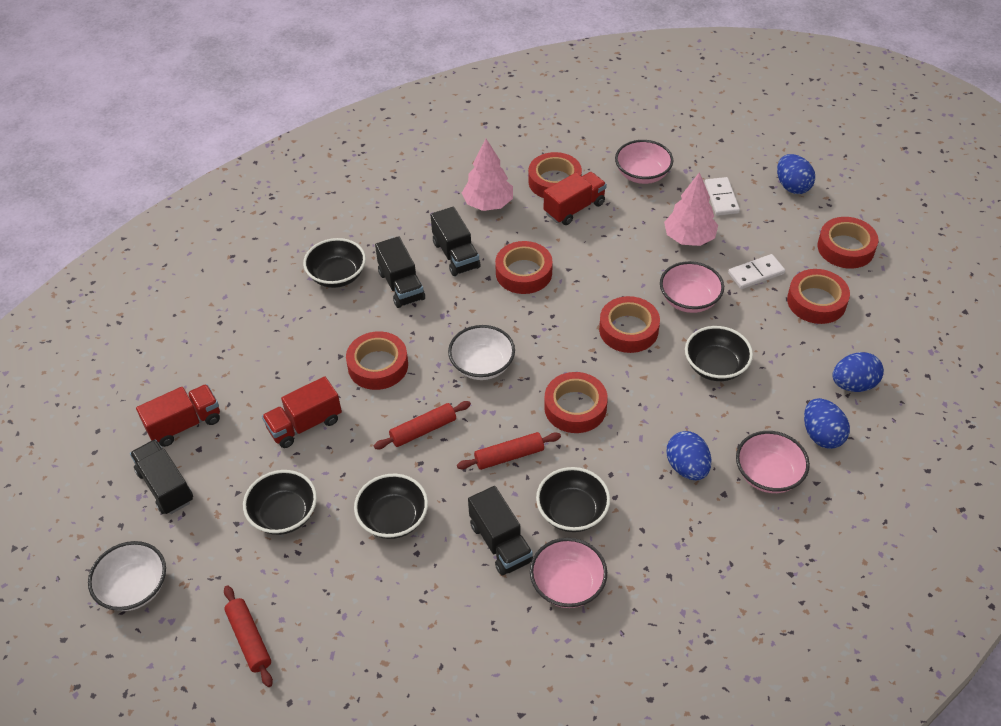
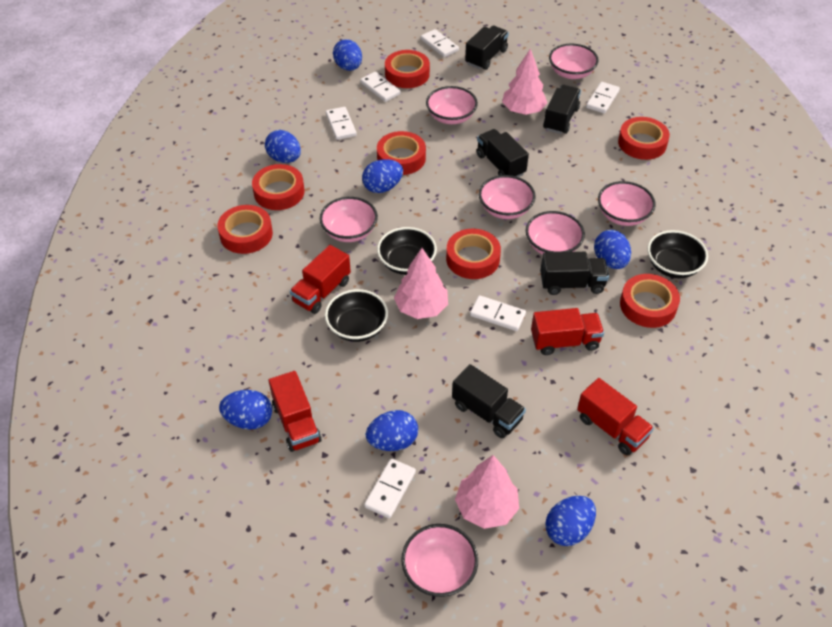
black bowl: 5 -> 3
black truck: 4 -> 5
blue egg: 4 -> 7
pink bowl: 4 -> 7
pink tree: 2 -> 3
red rolling pin: 3 -> 0
red truck: 3 -> 4
white bowl: 2 -> 0
white domino: 2 -> 6

